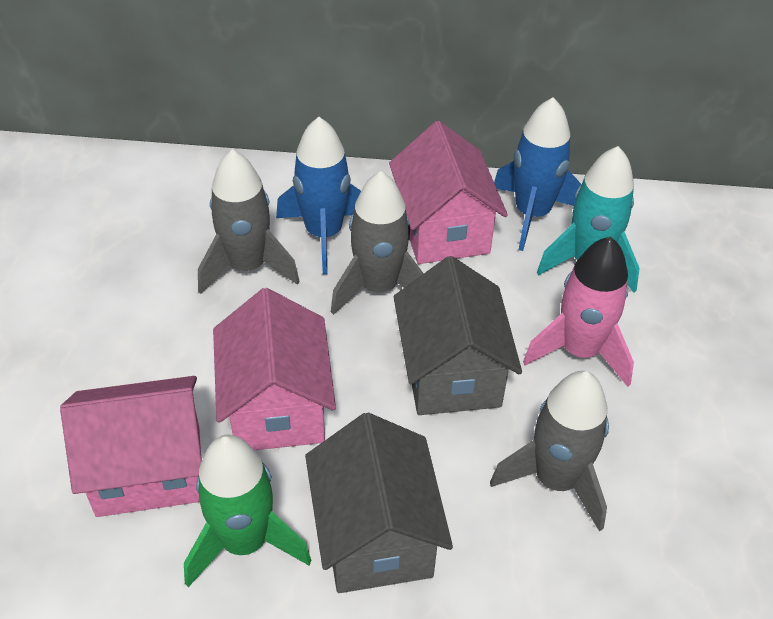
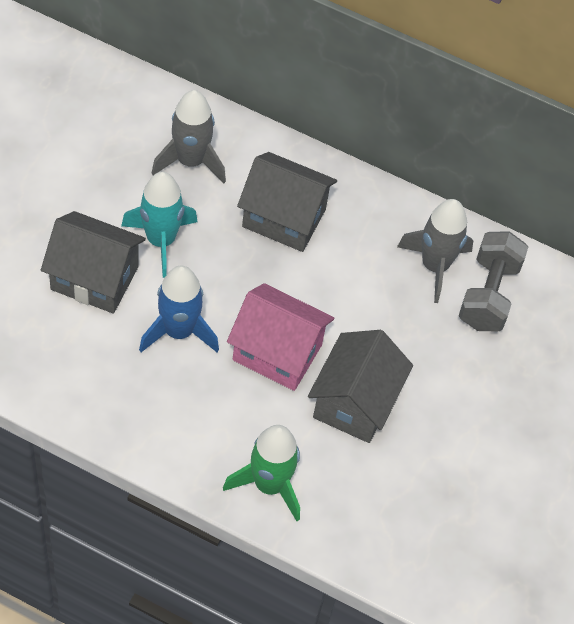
blue rocket: 2 -> 1
grey dumbbell: 0 -> 1
grey house: 2 -> 3
grey rocket: 3 -> 2
pink house: 3 -> 1
pink rocket: 1 -> 0

